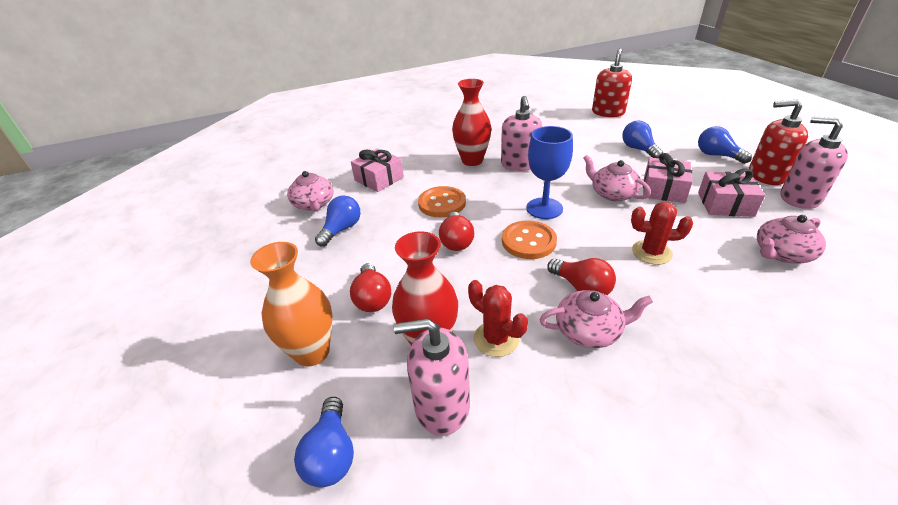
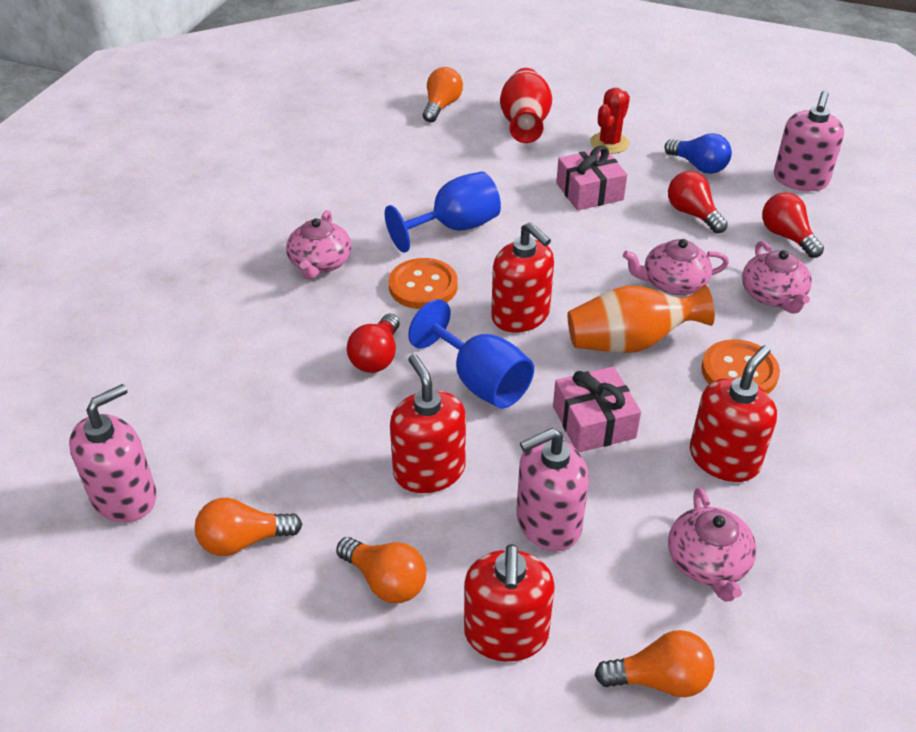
blue goblet: 1 -> 2
blue light bulb: 4 -> 1
orange light bulb: 0 -> 4
pink gift: 3 -> 2
red cactus: 2 -> 1
red soap dispenser: 2 -> 4
red vase: 2 -> 1

